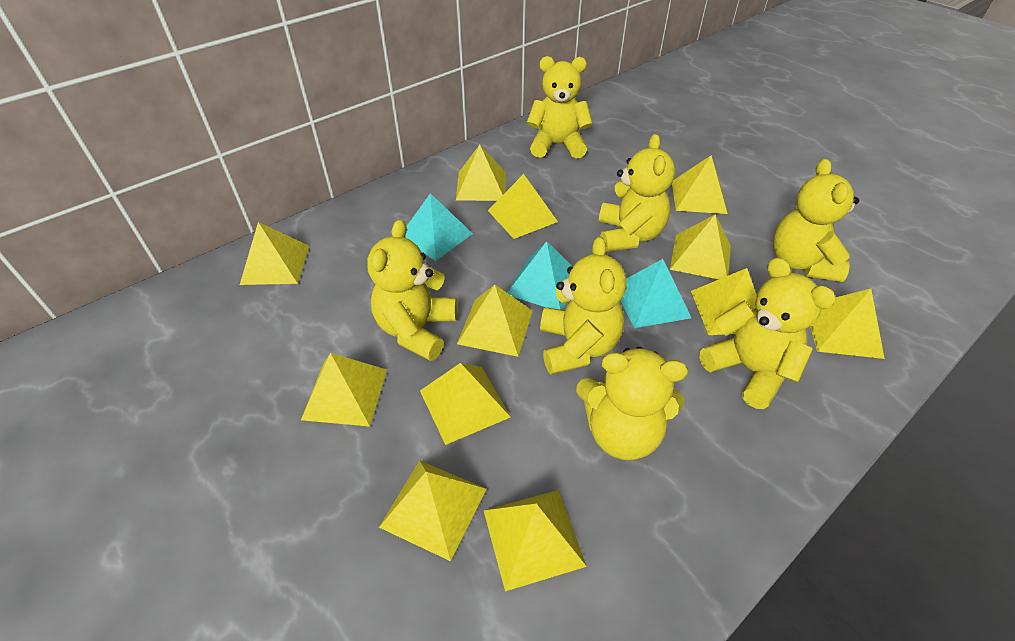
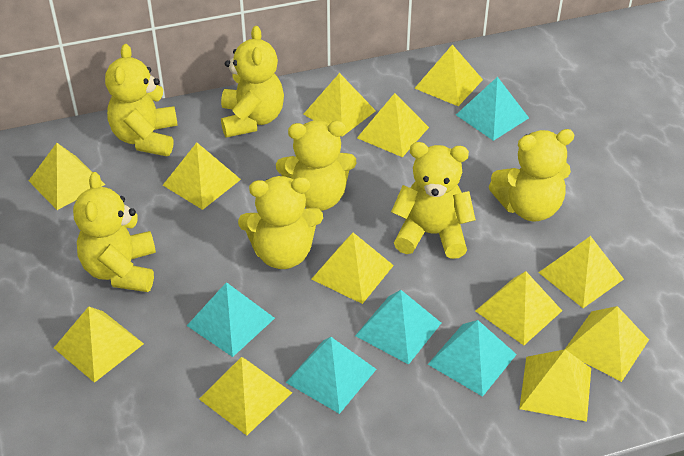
turquoise pyramid: 3 -> 5

